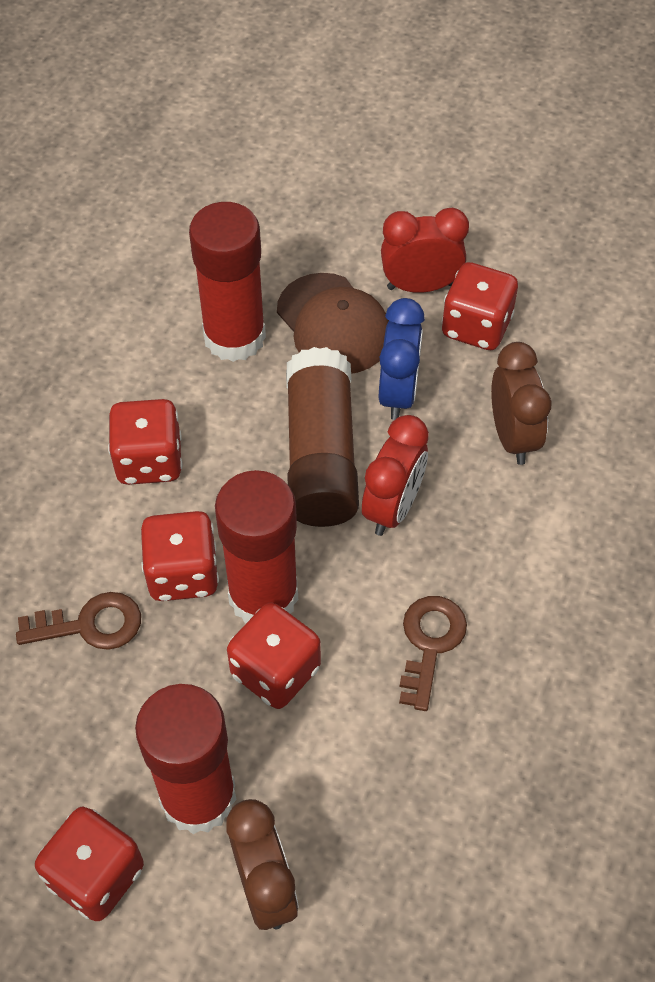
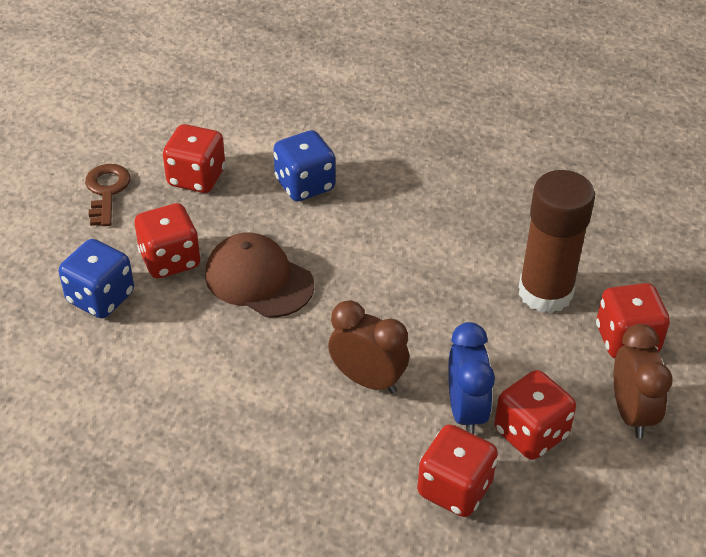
blue dice: 0 -> 2
brown key: 2 -> 1
red clock: 2 -> 0
red glue stick: 3 -> 0

